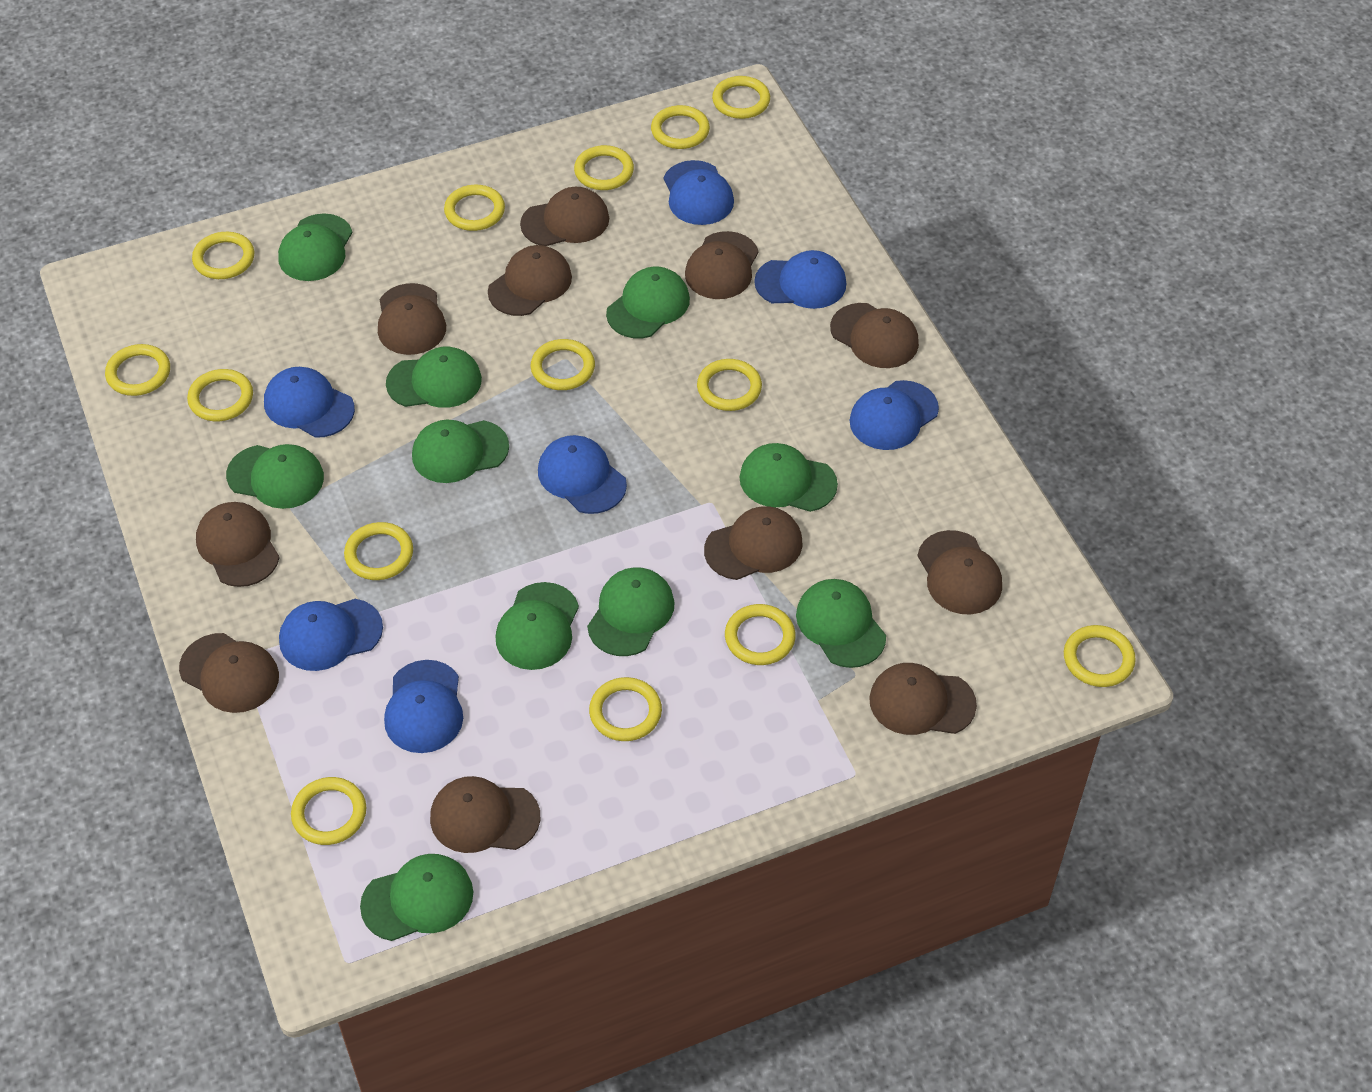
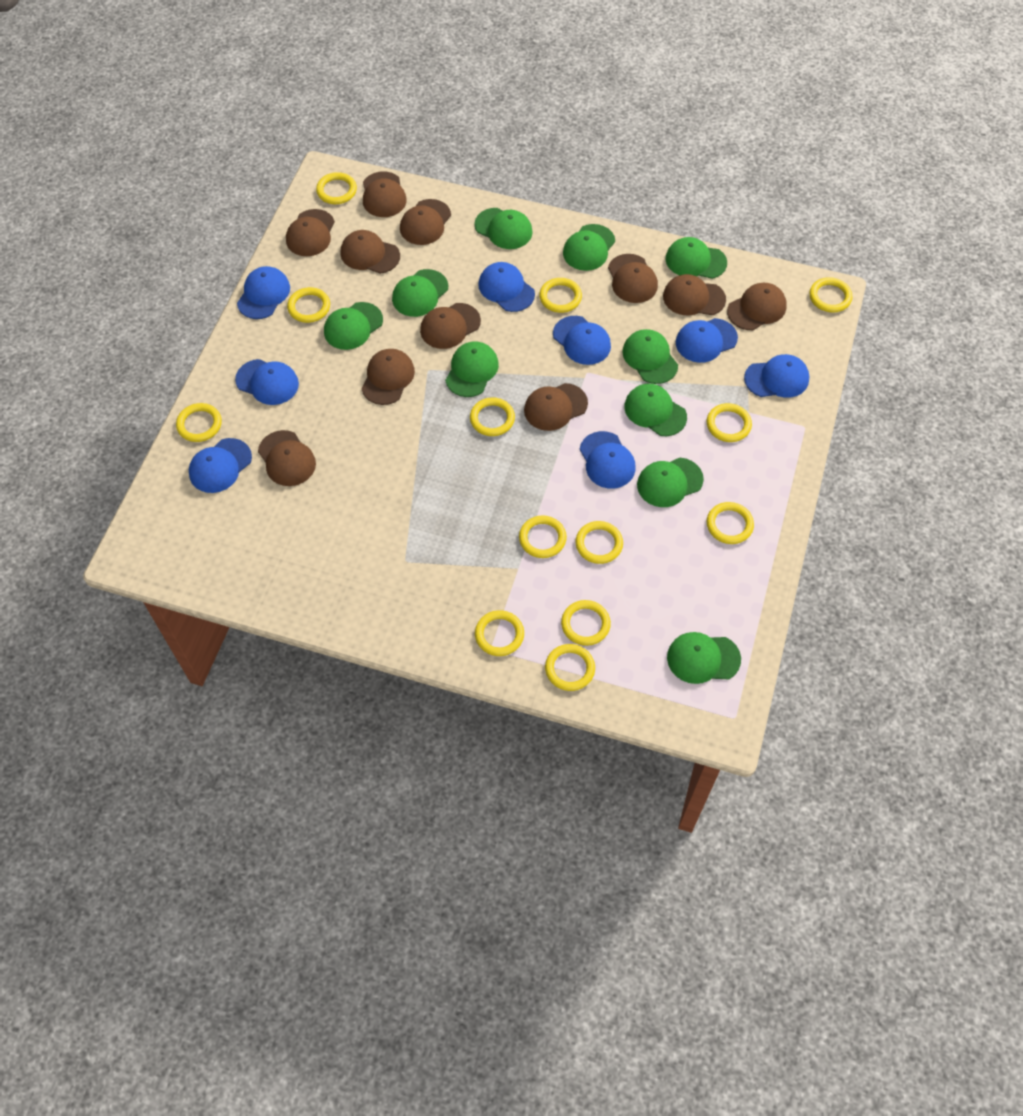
blue cap: 7 -> 8
yellow ring: 14 -> 13

